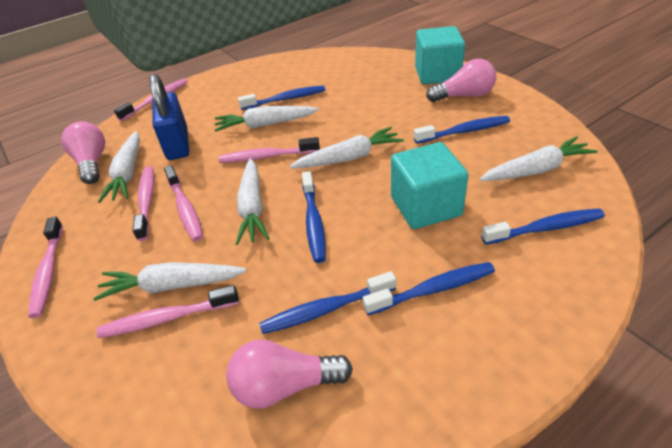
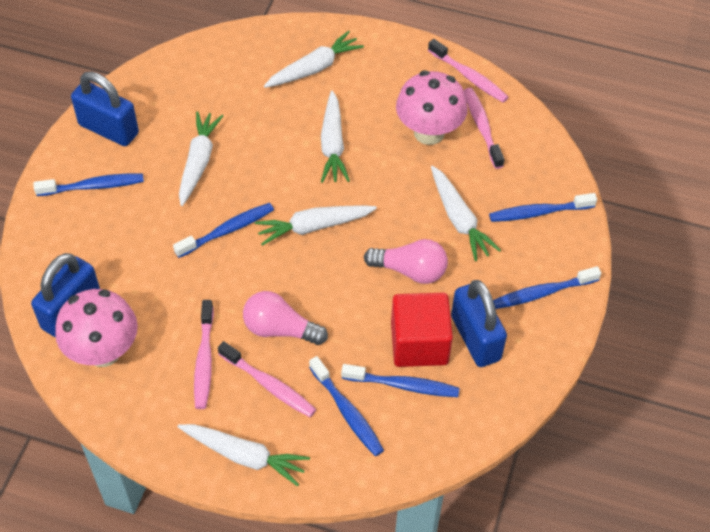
blue padlock: 1 -> 3
pink light bulb: 3 -> 2
pink mushroom: 0 -> 2
pink toothbrush: 6 -> 4
red cube: 0 -> 1
turquoise cube: 2 -> 0

